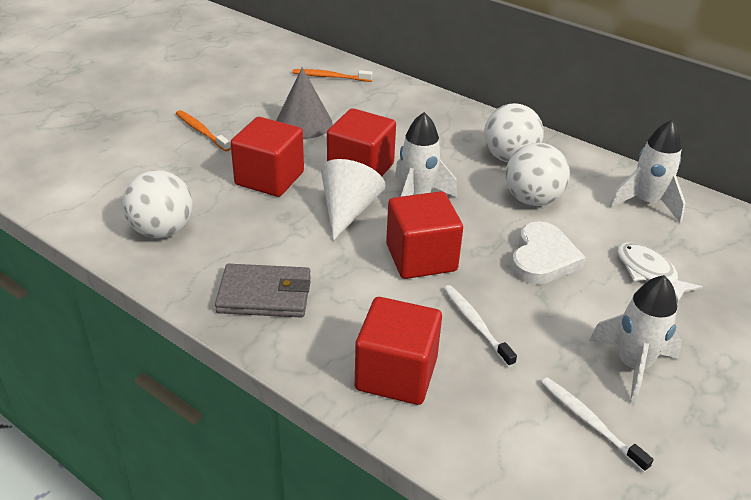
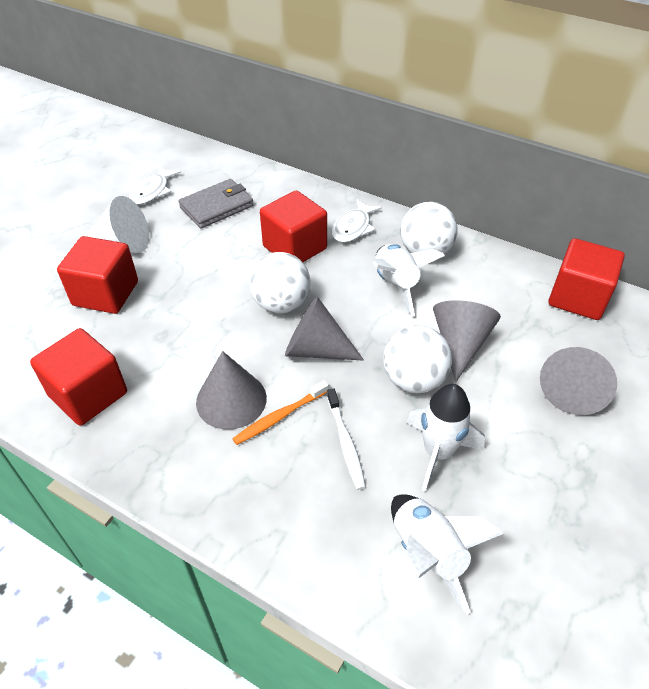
grey cone: 1 -> 4
orange toothbrush: 2 -> 1
white fish: 1 -> 2
white heart: 1 -> 0
white toothbrush: 2 -> 1

